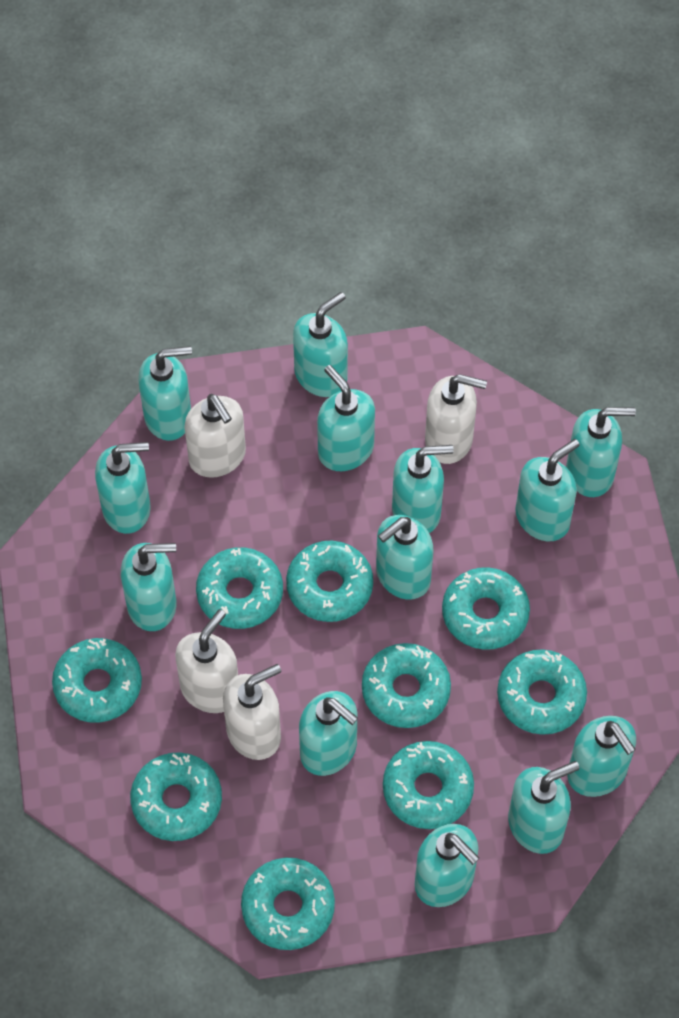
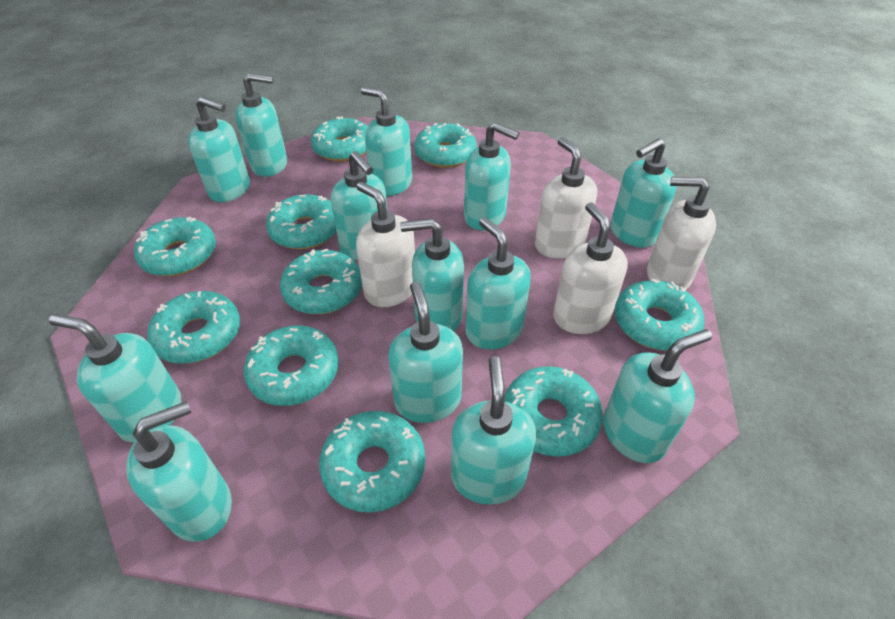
turquoise donut: 9 -> 10

